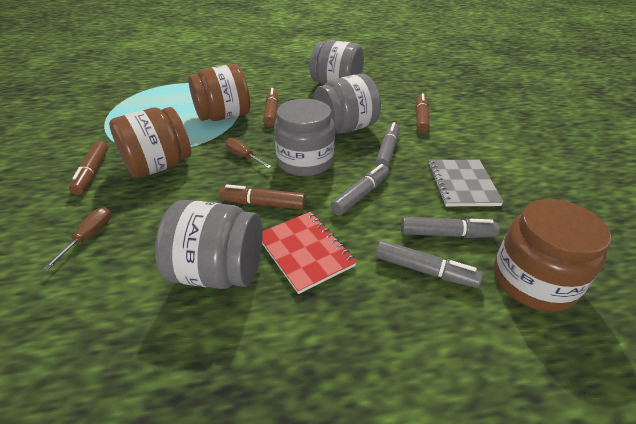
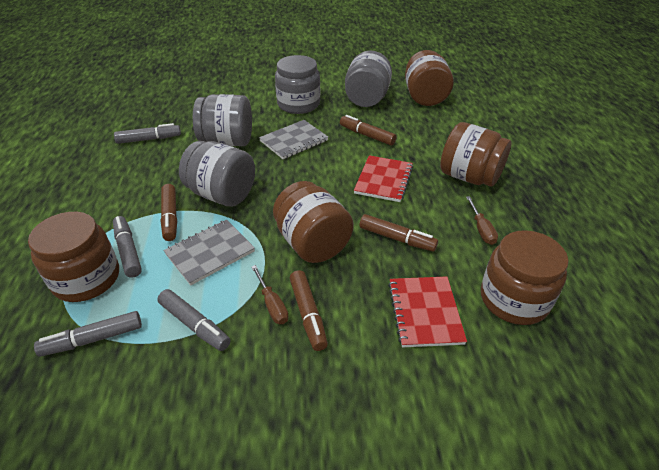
brown jar: 3 -> 5
grey notebook: 1 -> 2
red notebook: 1 -> 2

